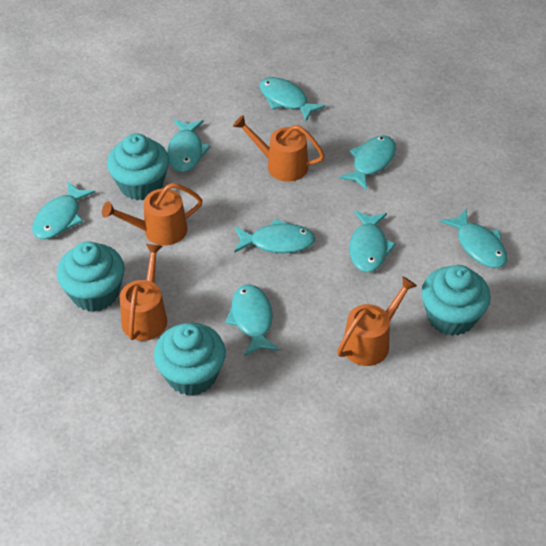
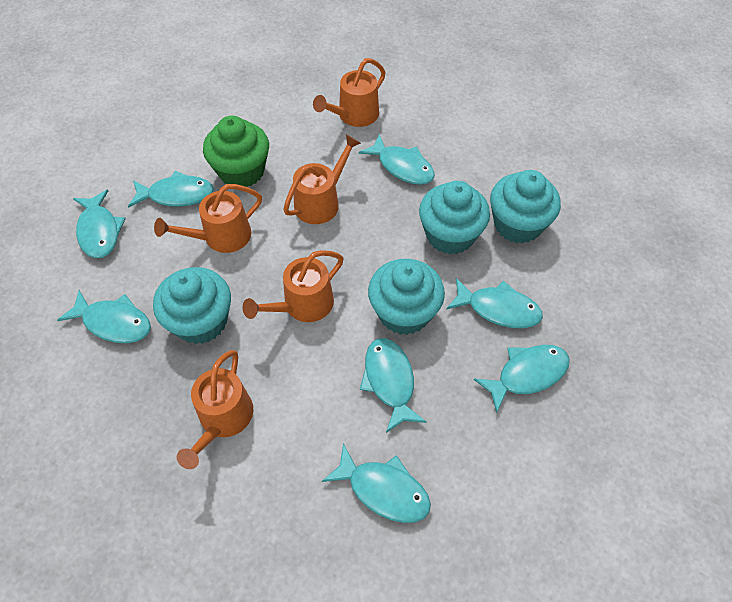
green cupcake: 0 -> 1
orange watering can: 4 -> 5

